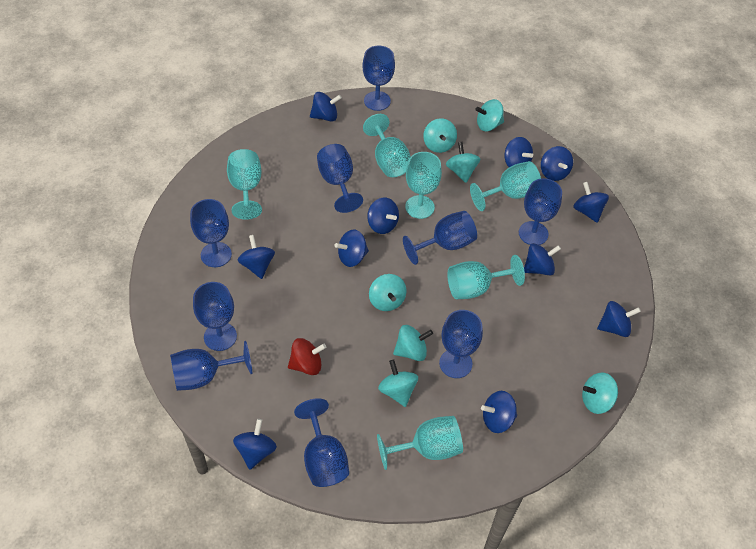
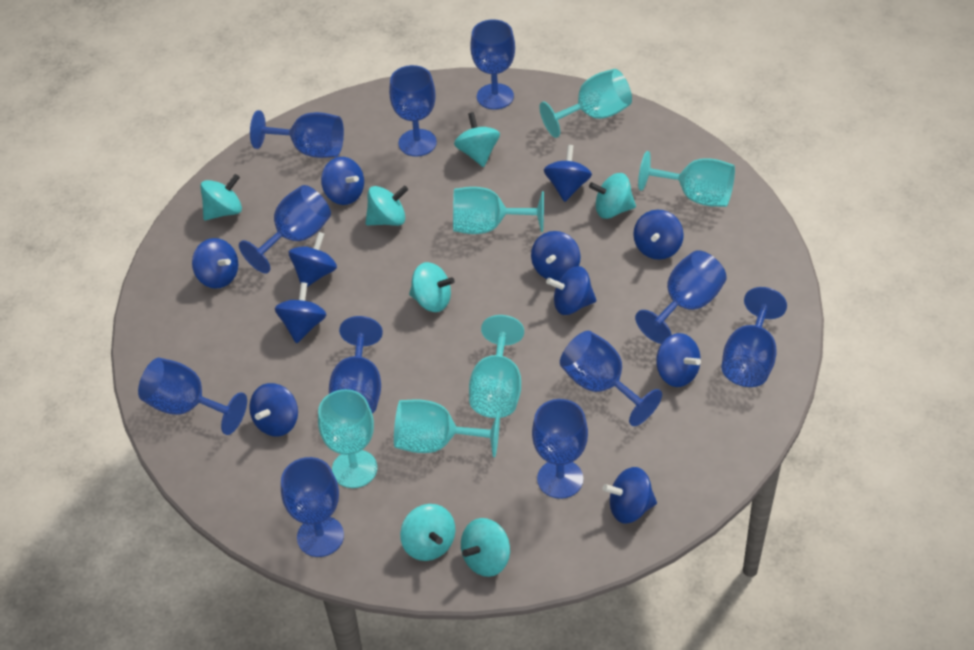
blue goblet: 9 -> 11
red spinning top: 1 -> 0

